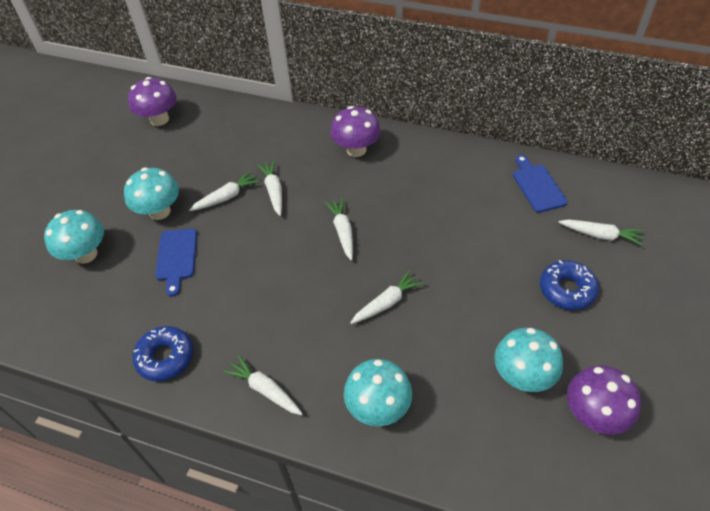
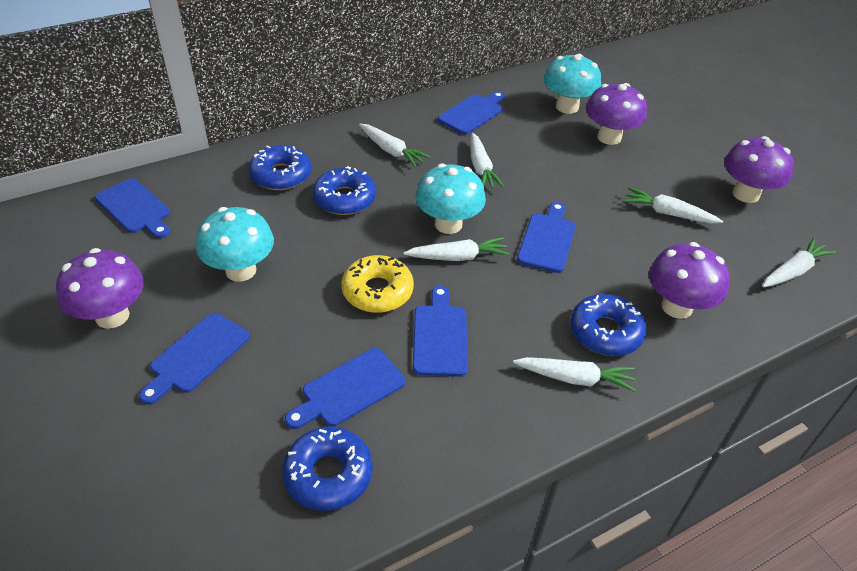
blue cutting board: 2 -> 6
blue donut: 2 -> 4
purple mushroom: 3 -> 4
turquoise mushroom: 4 -> 3
yellow donut: 0 -> 1

